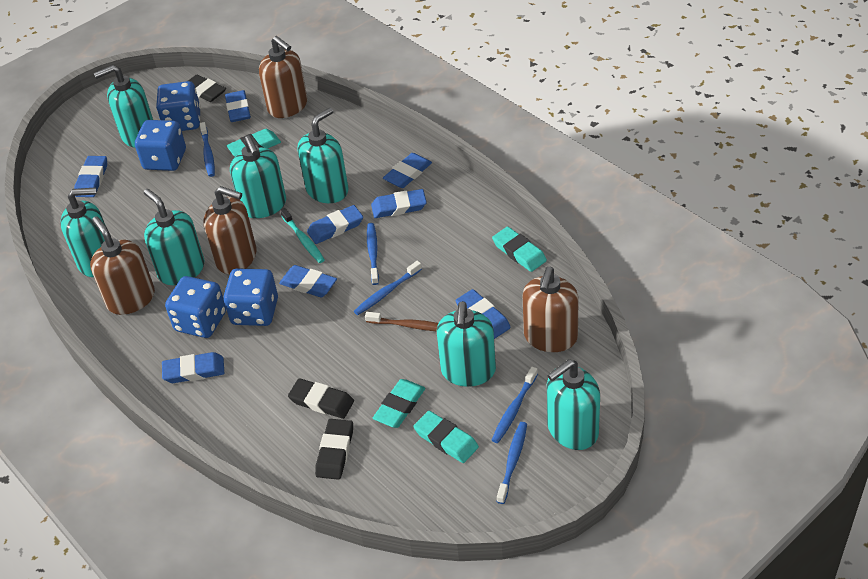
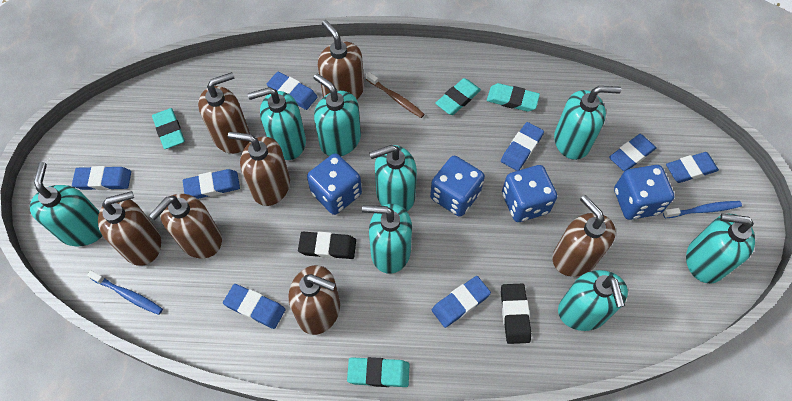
black eraser: 3 -> 2
blue toothbrush: 5 -> 2
brown soap dispenser: 4 -> 7
turquoise soap dispenser: 7 -> 8
turquoise toothbrush: 1 -> 0

